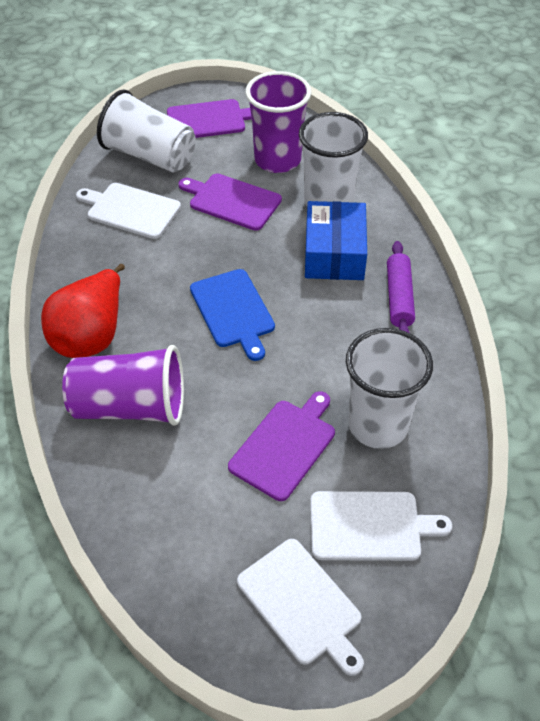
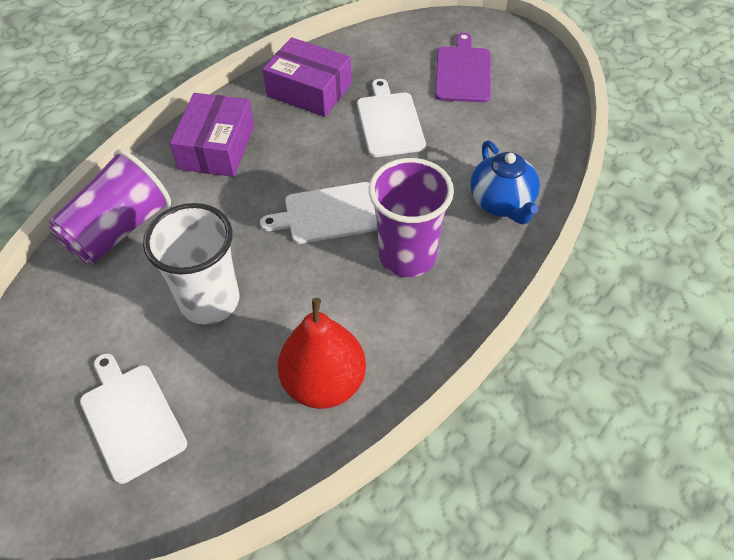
blue box: 1 -> 0
blue cutting board: 1 -> 0
blue teapot: 0 -> 1
purple box: 0 -> 2
purple cutting board: 3 -> 1
purple rolling pin: 1 -> 0
white cup: 3 -> 1

